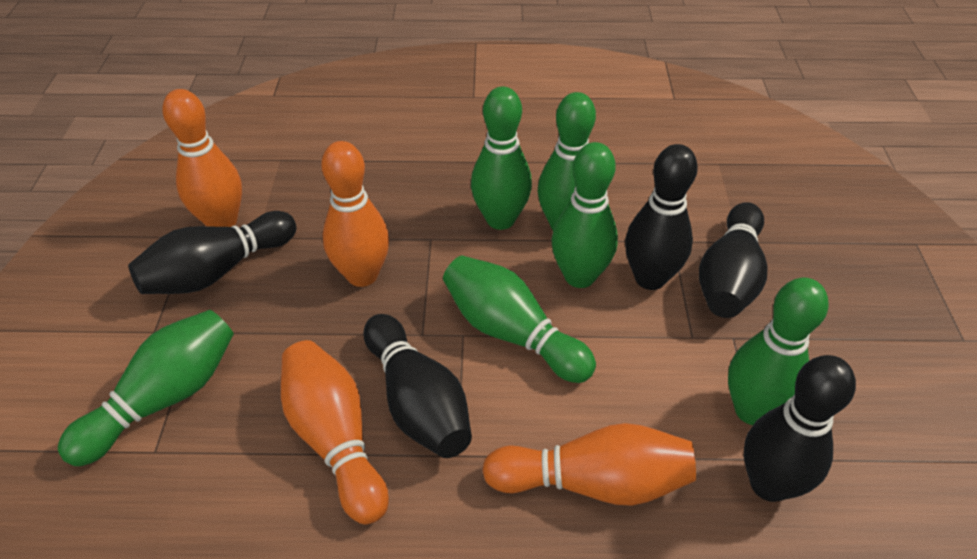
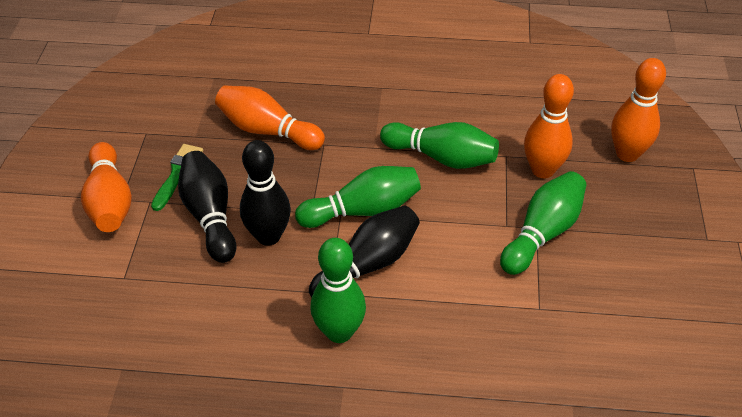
black bowling pin: 5 -> 3
green bowling pin: 6 -> 4
green brush: 0 -> 1

